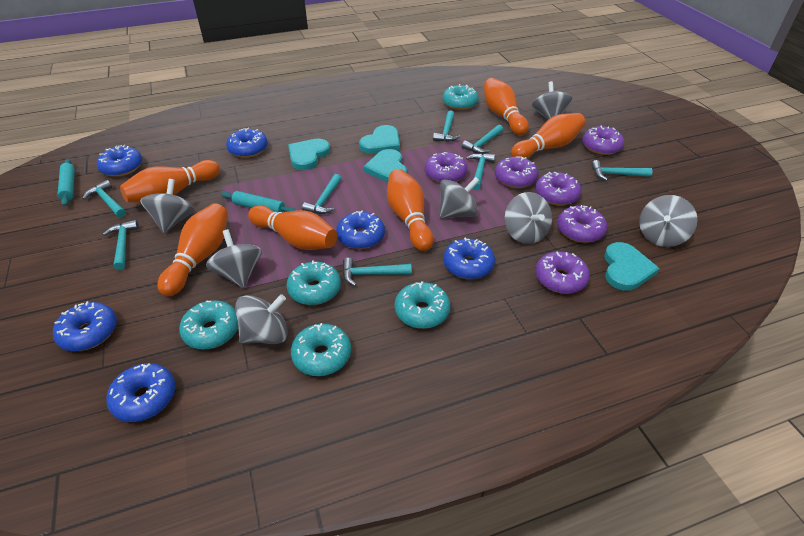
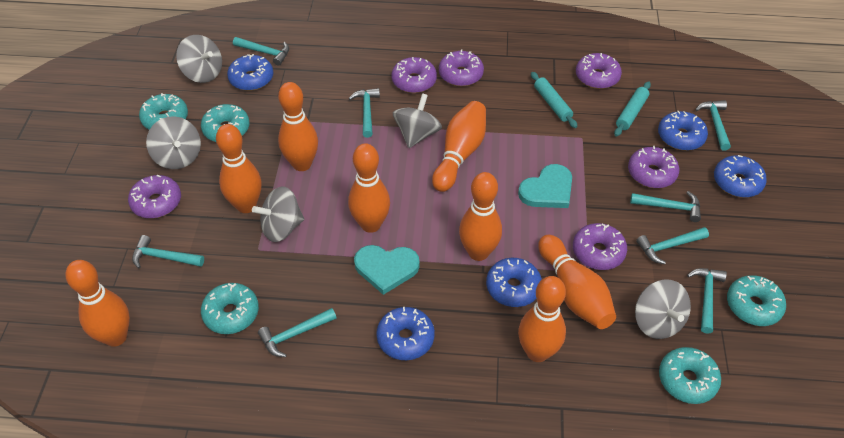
blue donut: 6 -> 5
grey spinning top: 7 -> 5
orange bowling pin: 6 -> 8
turquoise heart: 4 -> 2

